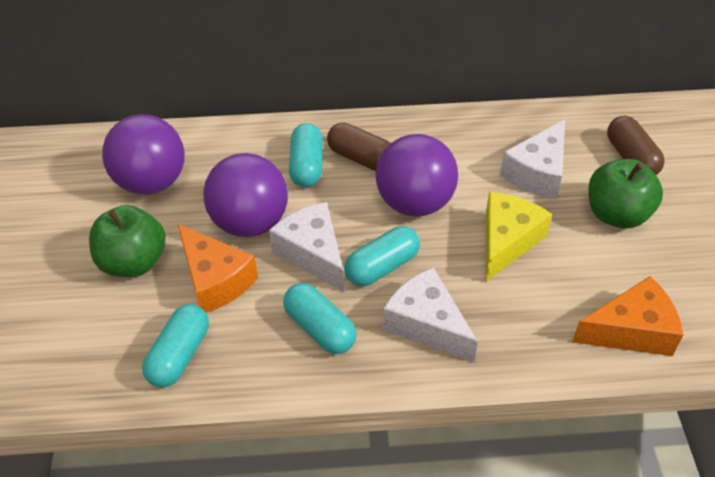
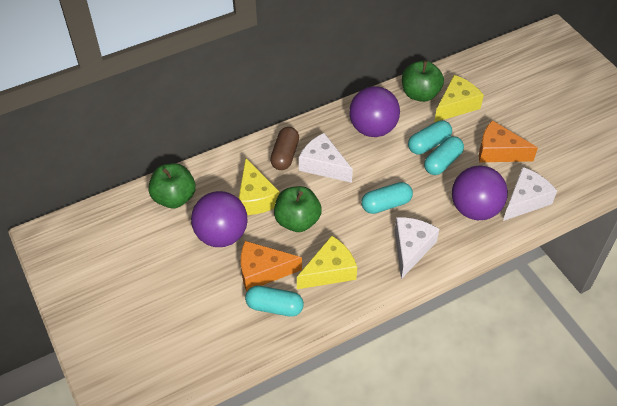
brown capsule: 2 -> 1
green apple: 2 -> 3
yellow cheese: 1 -> 3

